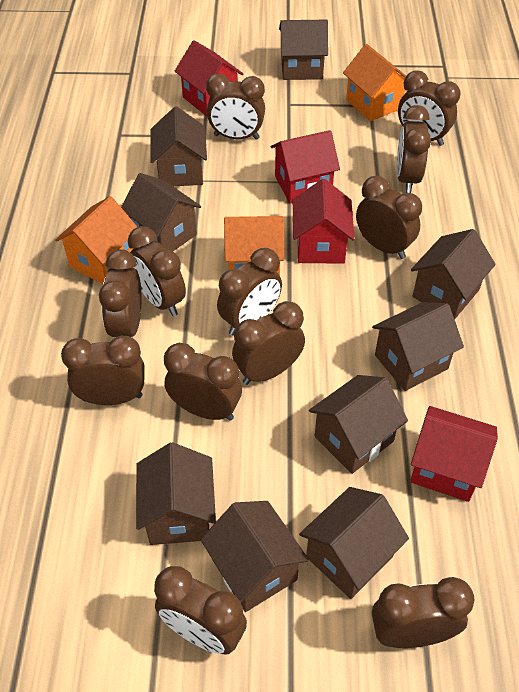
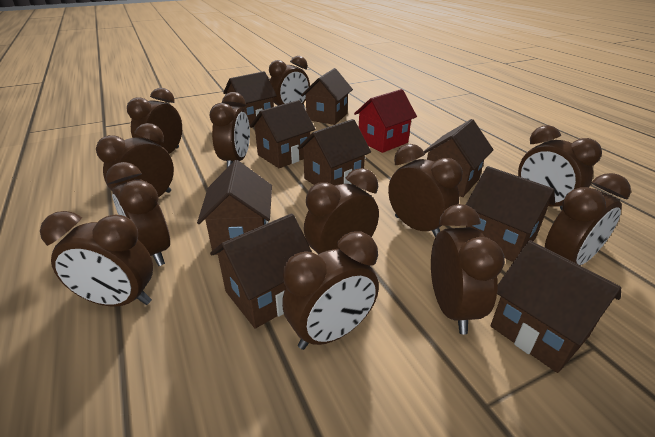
orange house: 3 -> 0
red house: 4 -> 1

